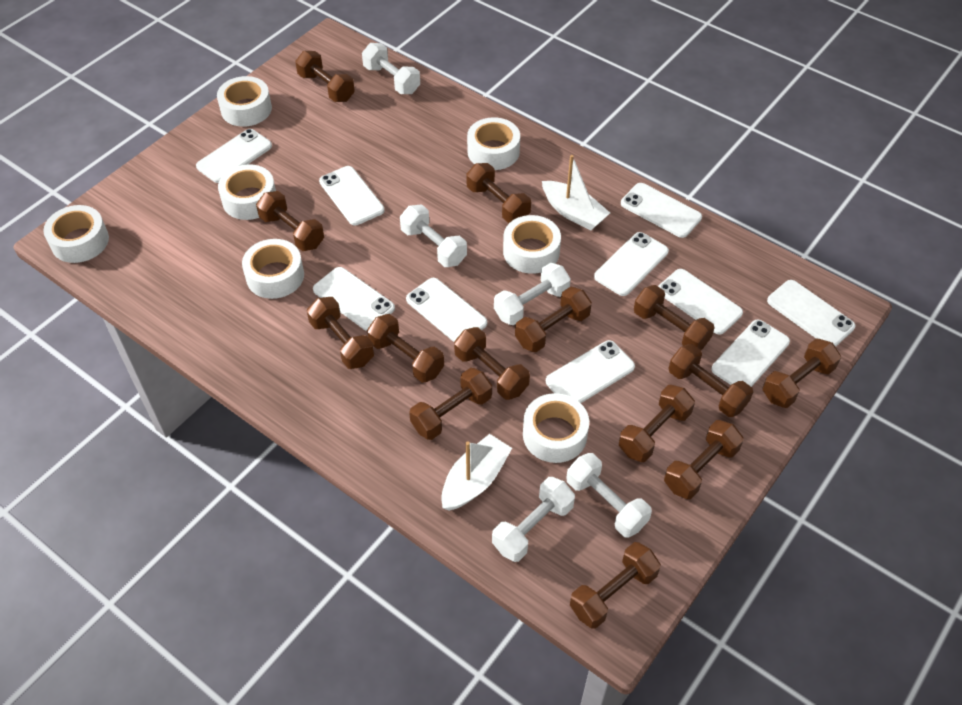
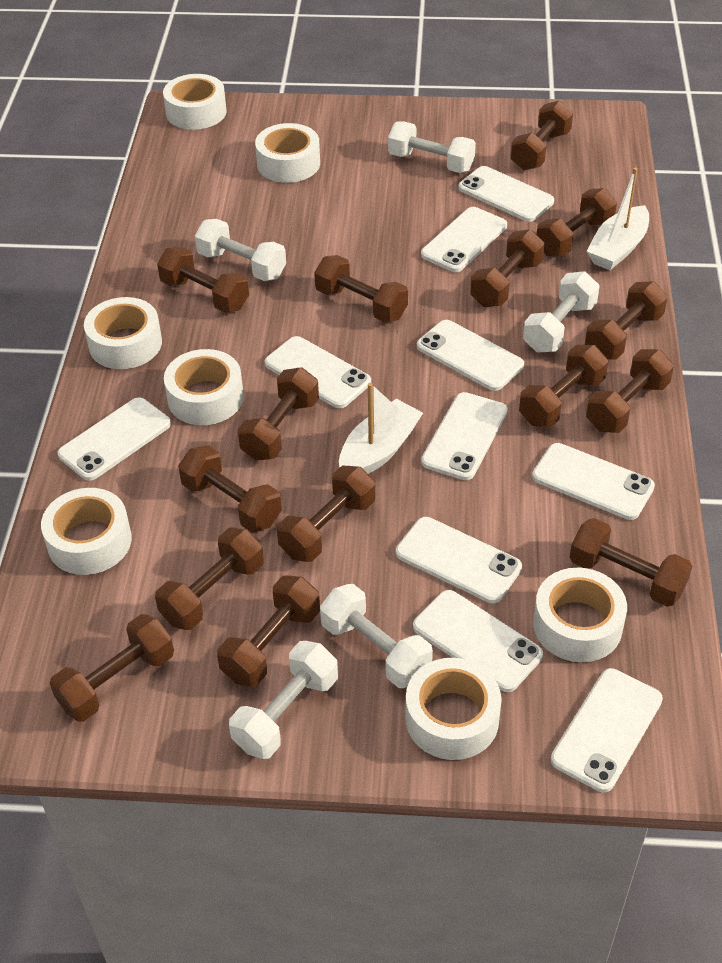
brown dumbbell: 14 -> 15

